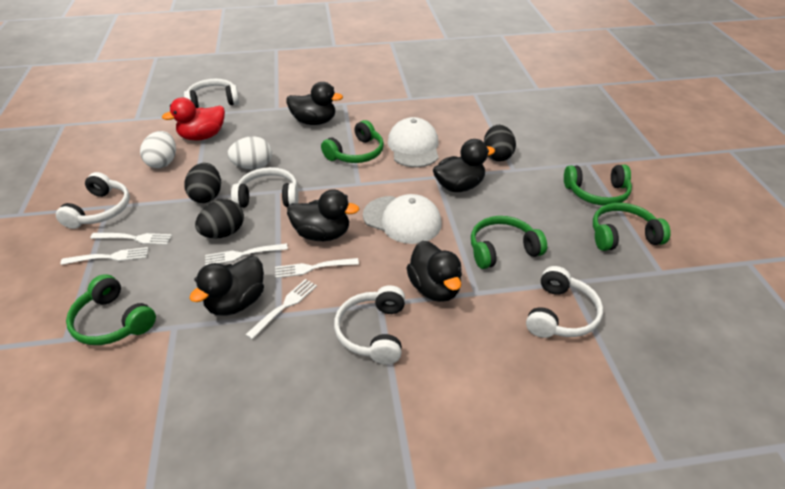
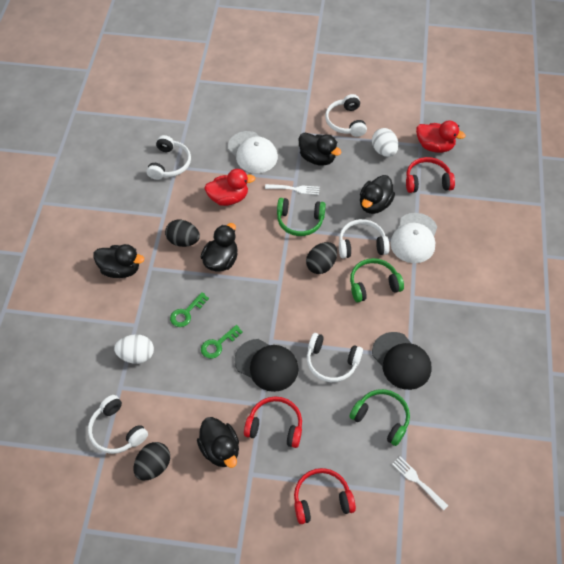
black cap: 0 -> 2
green headphones: 5 -> 3
green key: 0 -> 2
red duck: 1 -> 2
red headphones: 0 -> 3
white fork: 5 -> 2

